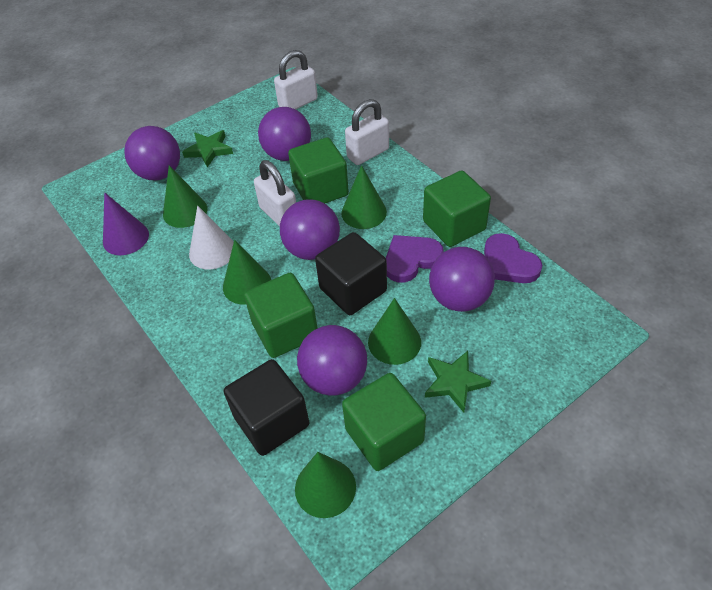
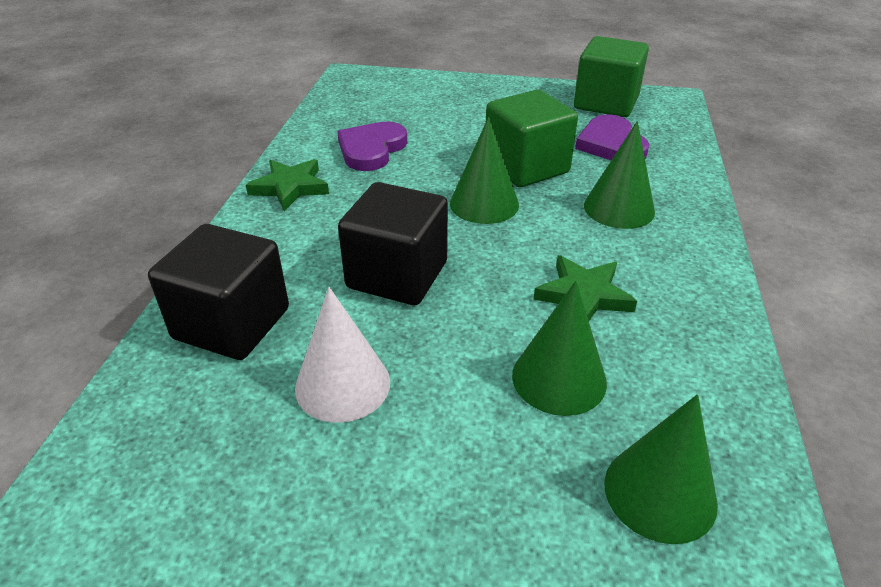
green cone: 5 -> 4
green cube: 4 -> 2
purple ball: 5 -> 0
purple cone: 1 -> 0
white padlock: 3 -> 0

